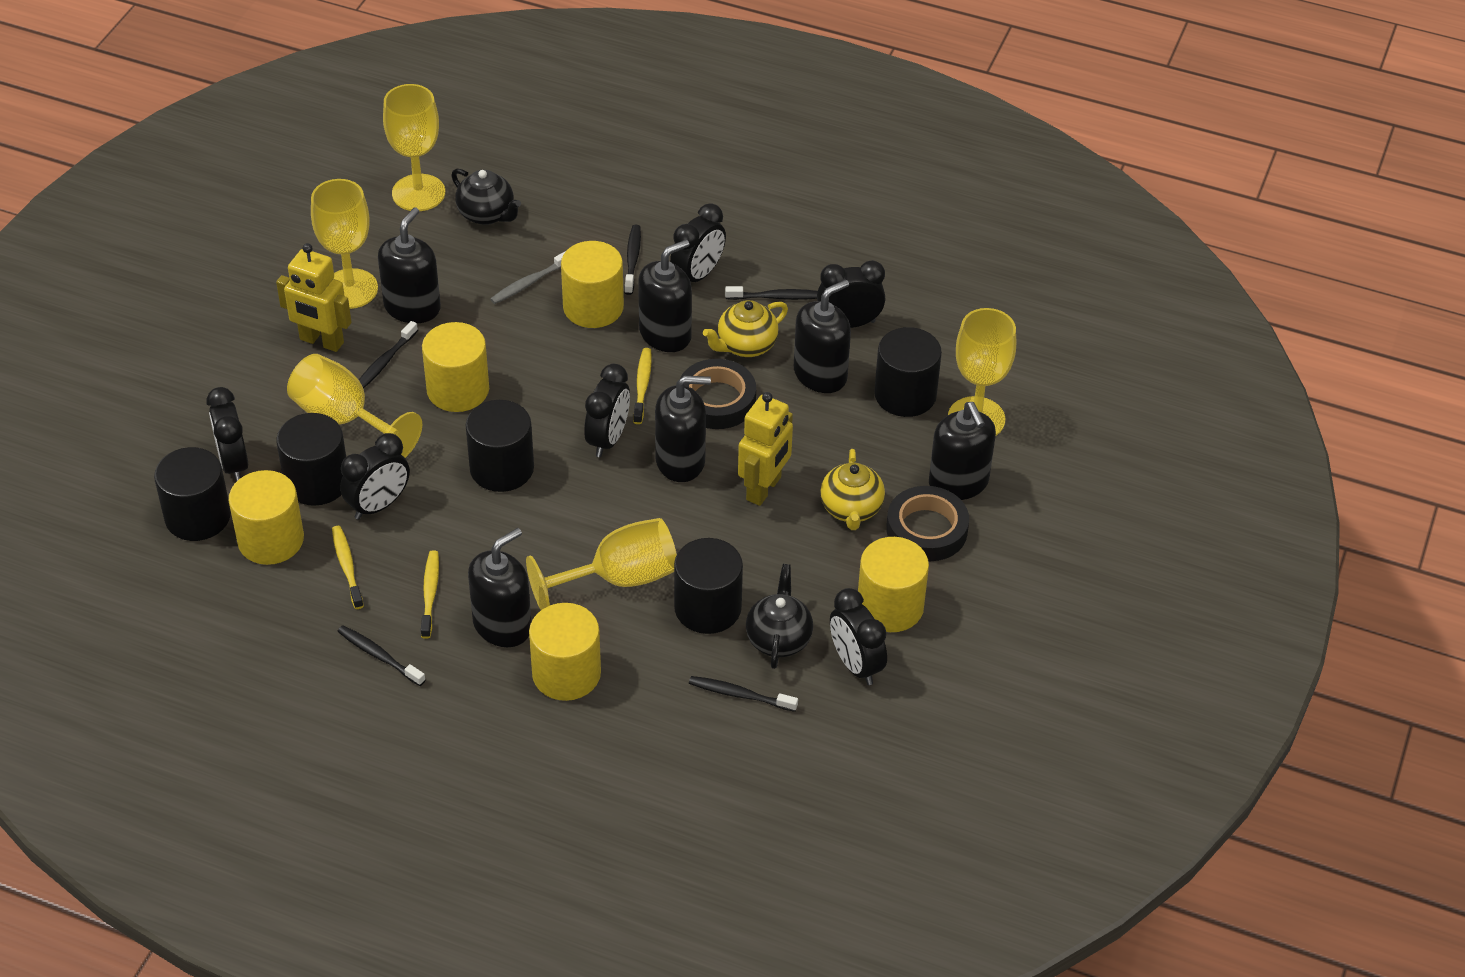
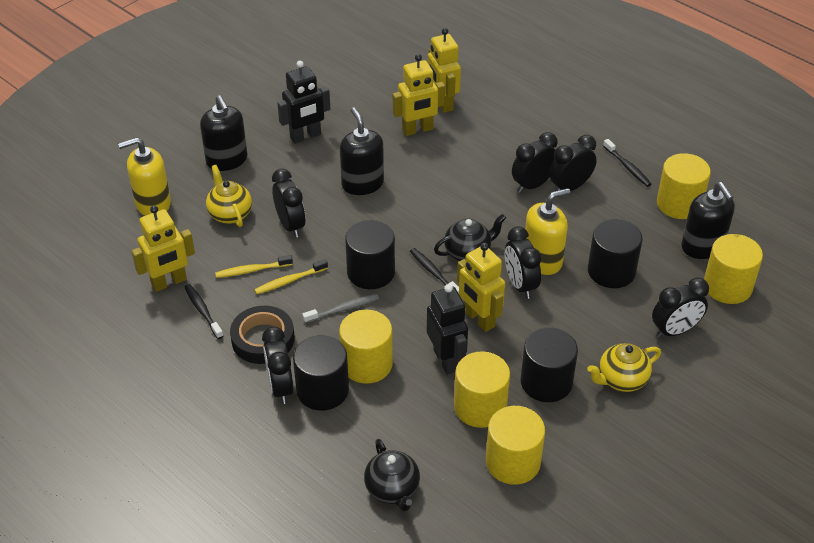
black cylinder: 5 -> 4
black robot: 0 -> 2
black soap dispenser: 6 -> 3
black tape: 2 -> 1
black toothbrush: 5 -> 3
yellow goblet: 5 -> 0
yellow robot: 2 -> 4
yellow soap dispenser: 0 -> 2
yellow toothbrush: 3 -> 2

